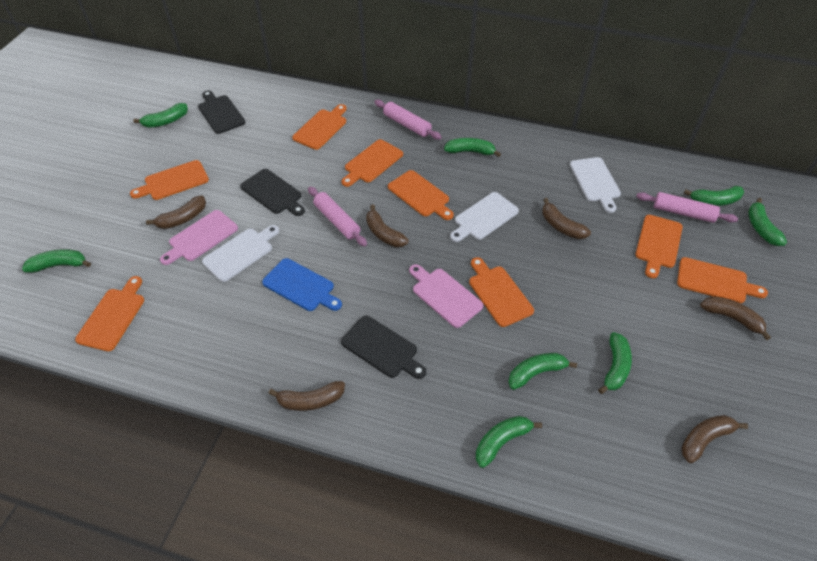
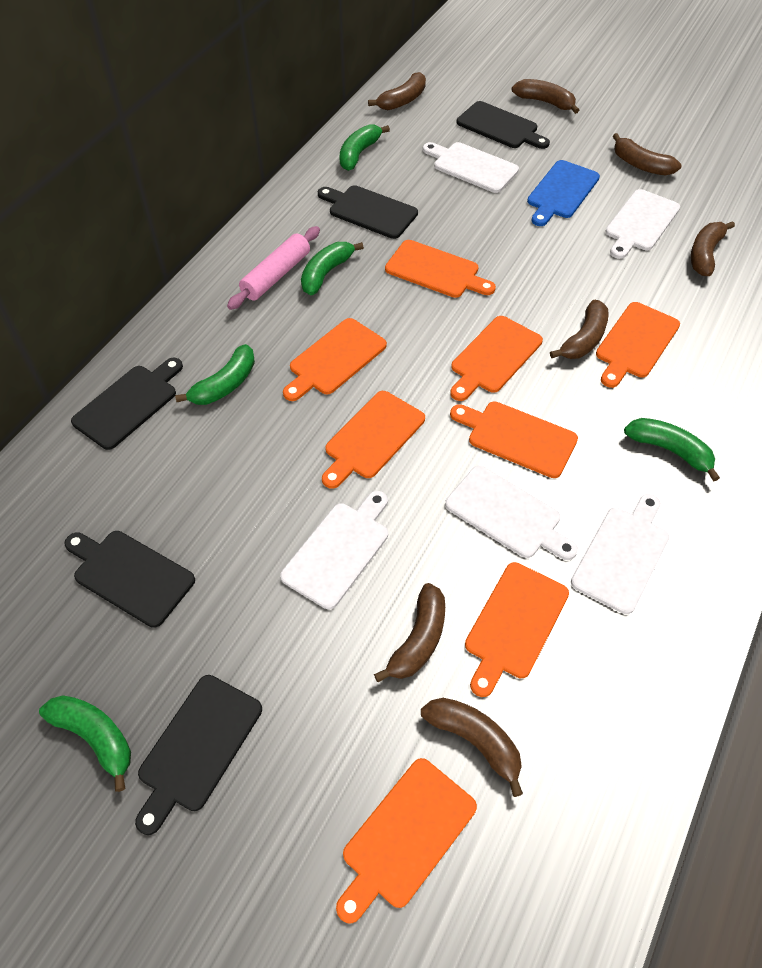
black cutting board: 3 -> 5
brown banana: 6 -> 7
green banana: 8 -> 5
pink cutting board: 2 -> 0
pink rolling pin: 3 -> 1
white cutting board: 3 -> 5

